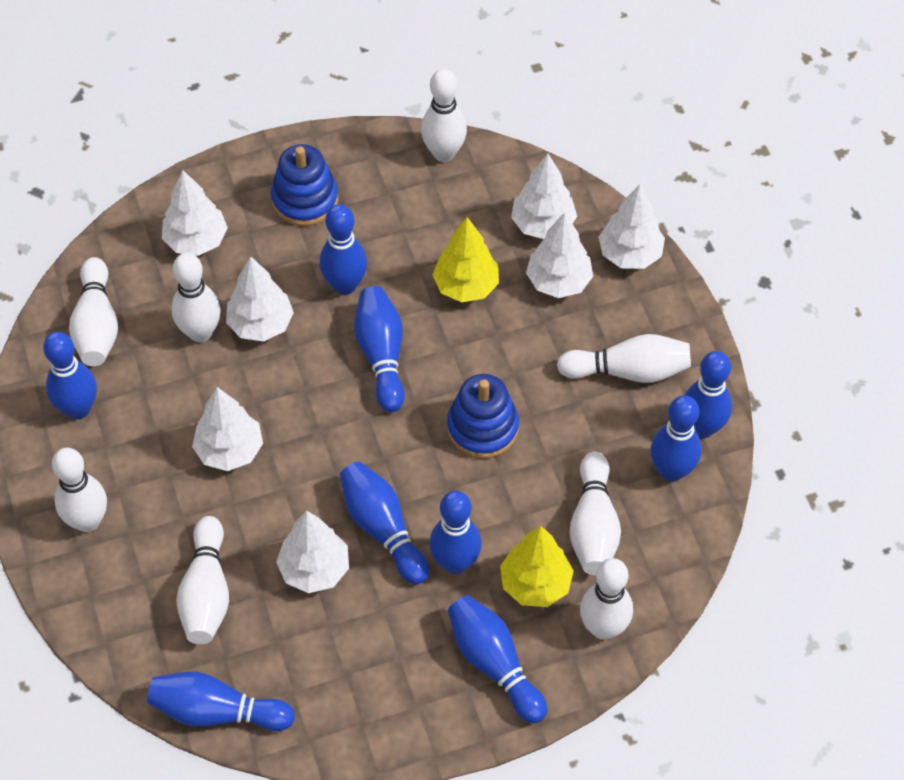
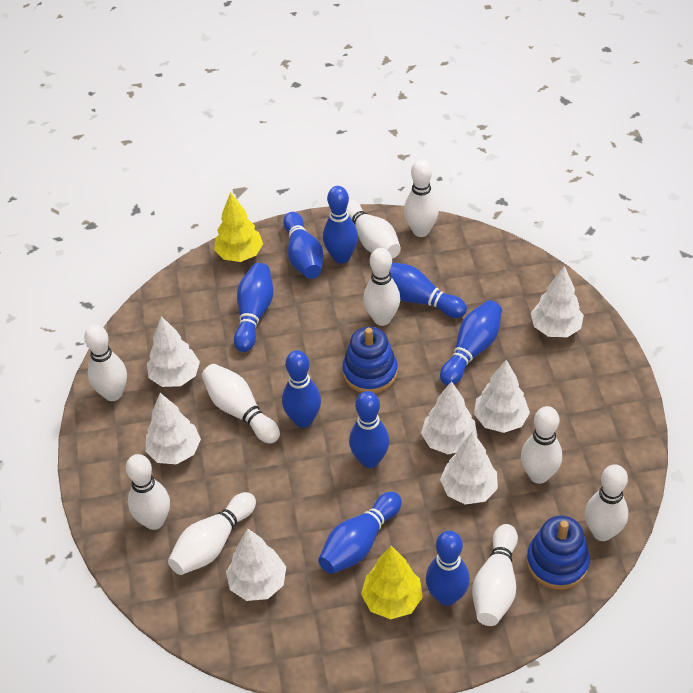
white bowling pin: 8 -> 10

